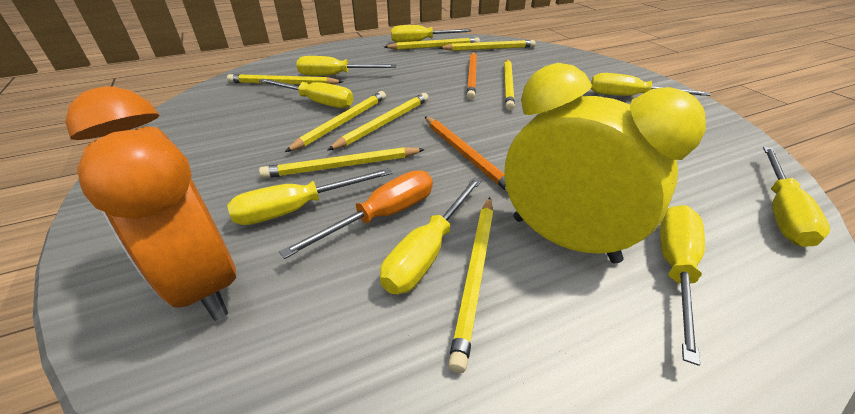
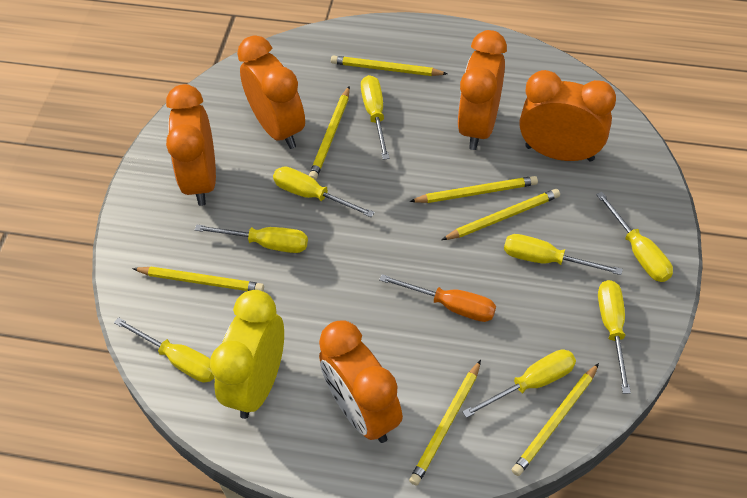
orange clock: 1 -> 5
orange pencil: 2 -> 0
yellow pencil: 8 -> 7

